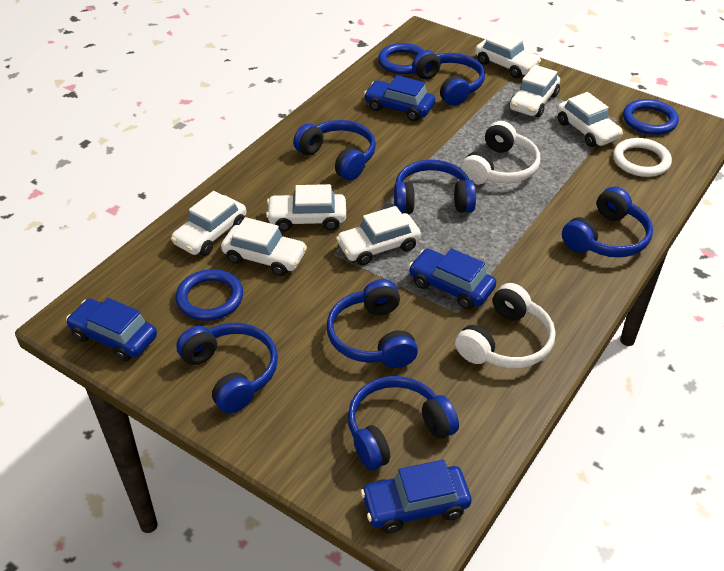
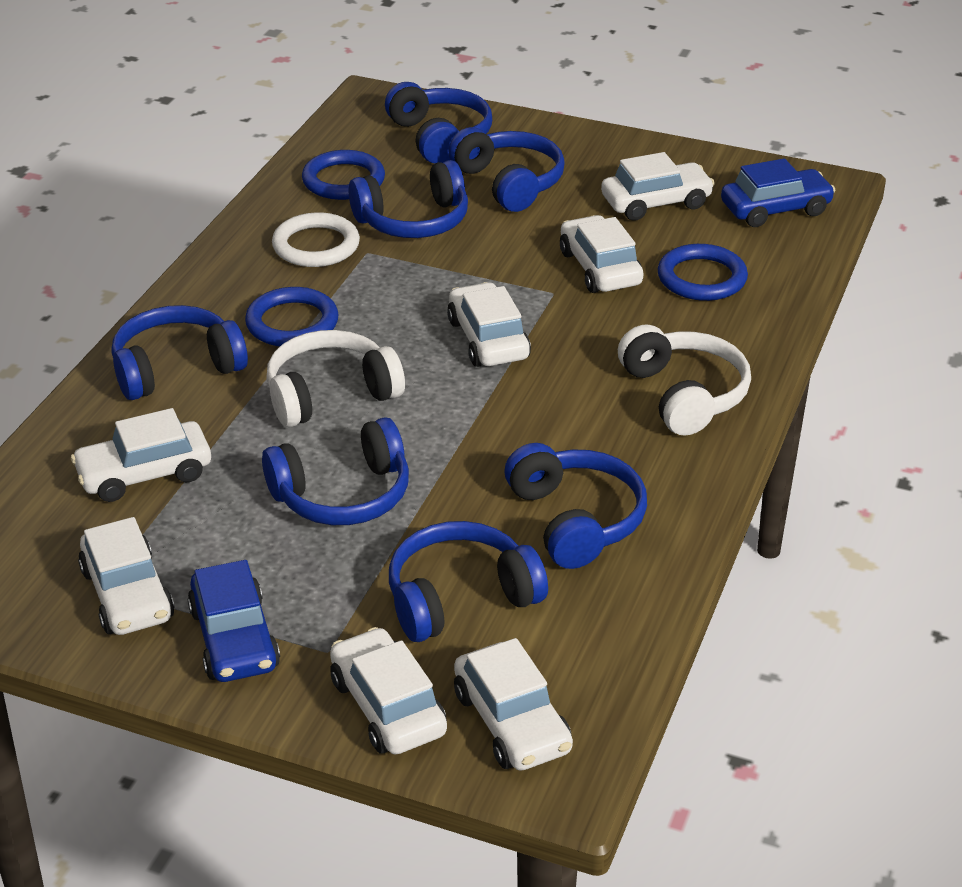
blue car: 4 -> 2

